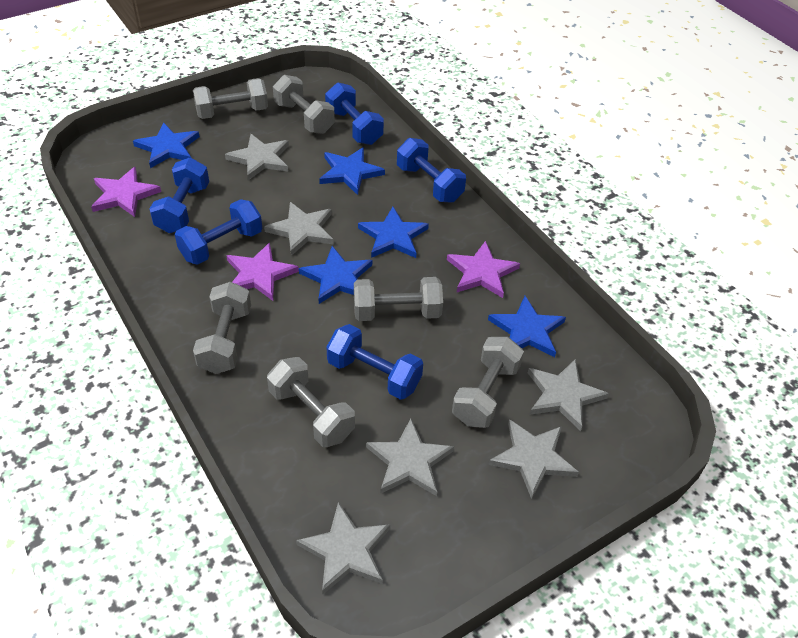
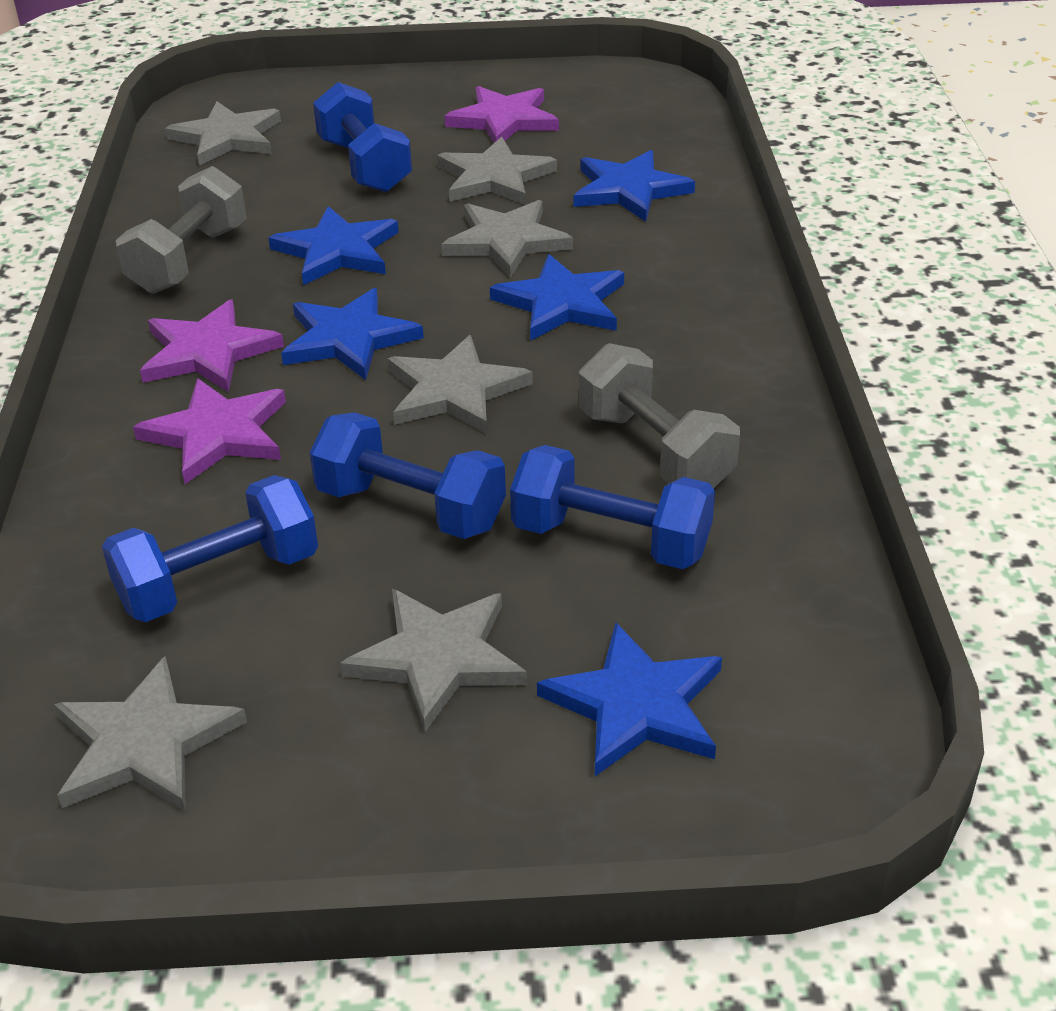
blue dumbbell: 5 -> 4
grey dumbbell: 6 -> 2

